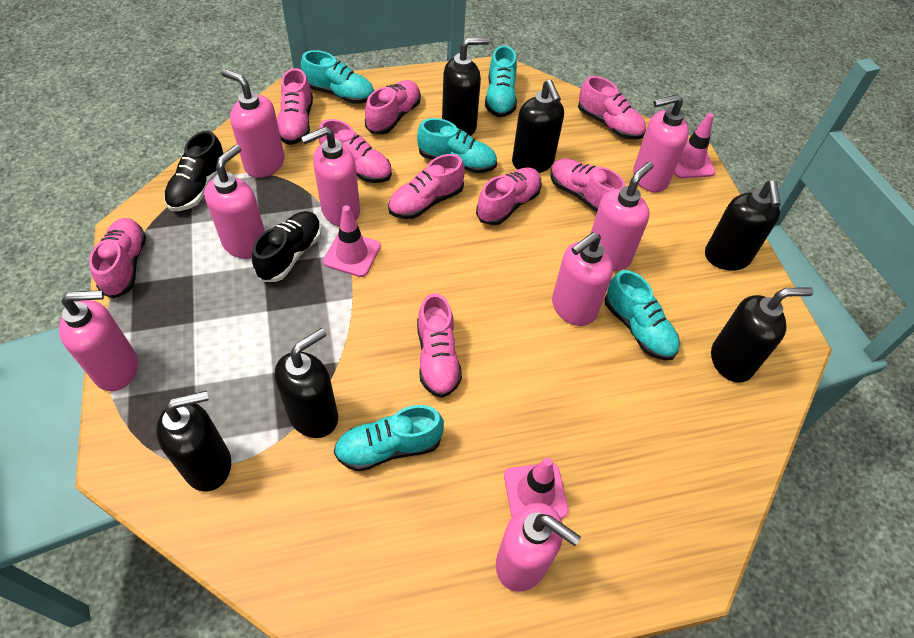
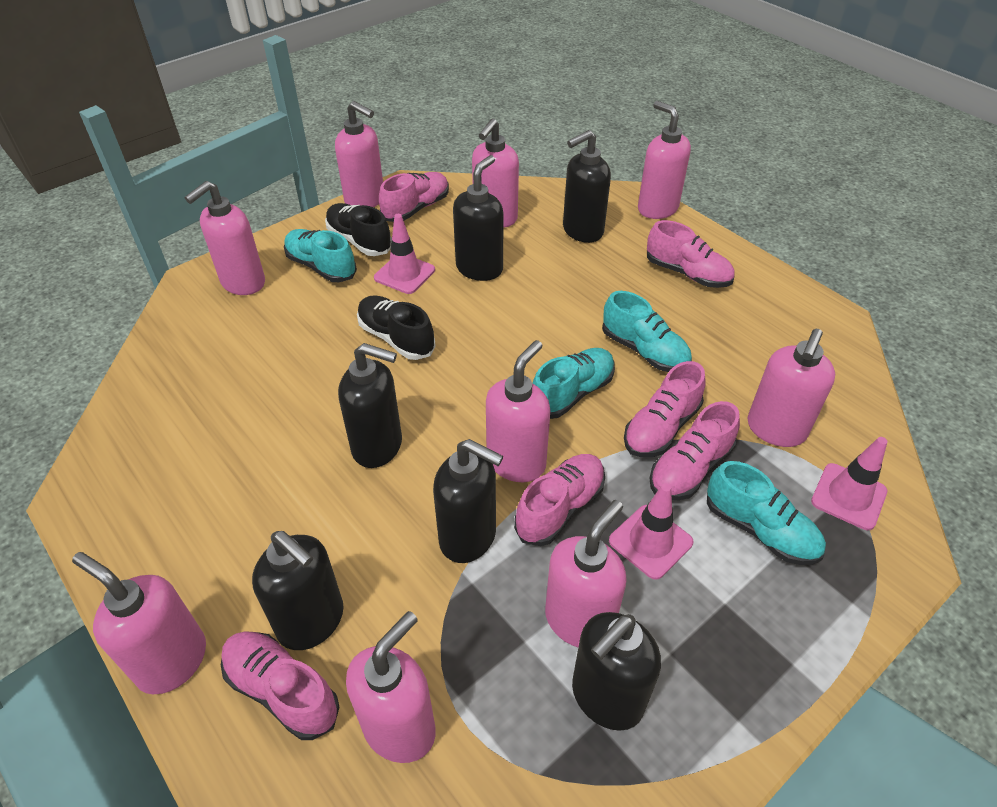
pink shoe: 9 -> 6
pink soap dispenser: 8 -> 9
turquoise shoe: 5 -> 4

